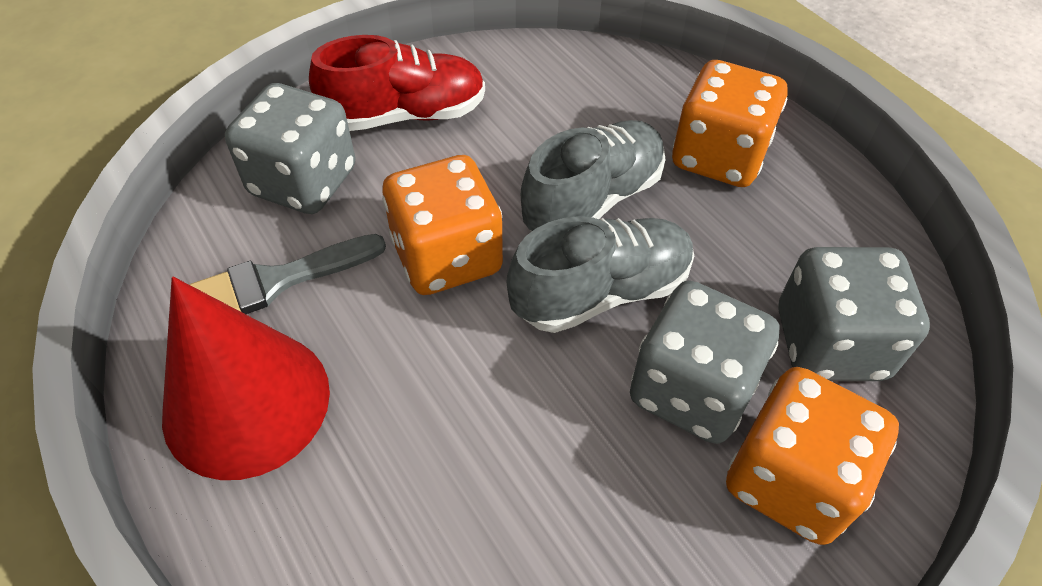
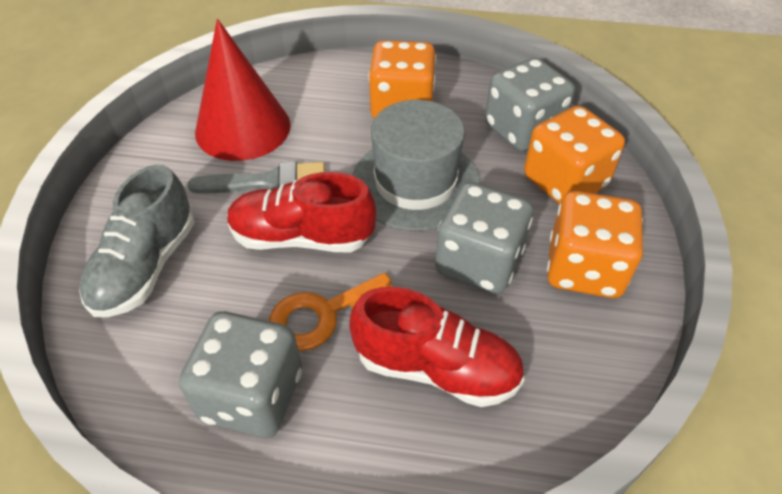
grey hat: 0 -> 1
grey shoe: 2 -> 1
orange key: 0 -> 1
red shoe: 1 -> 2

